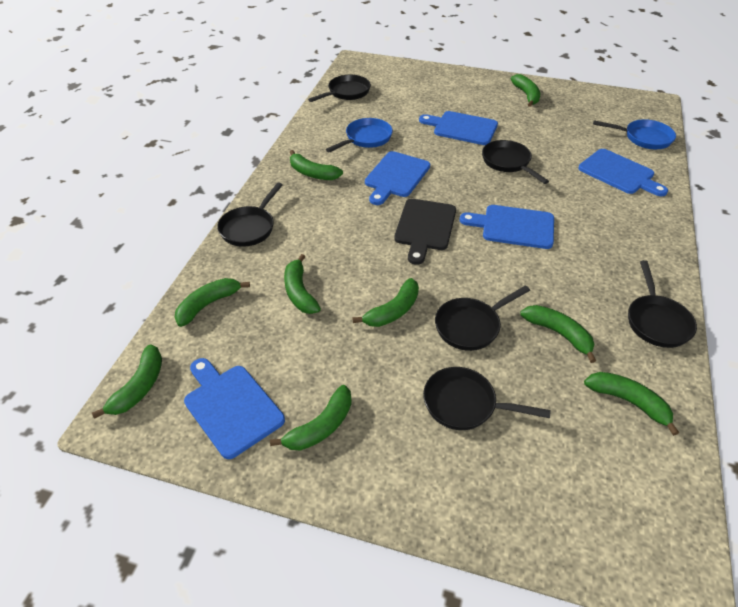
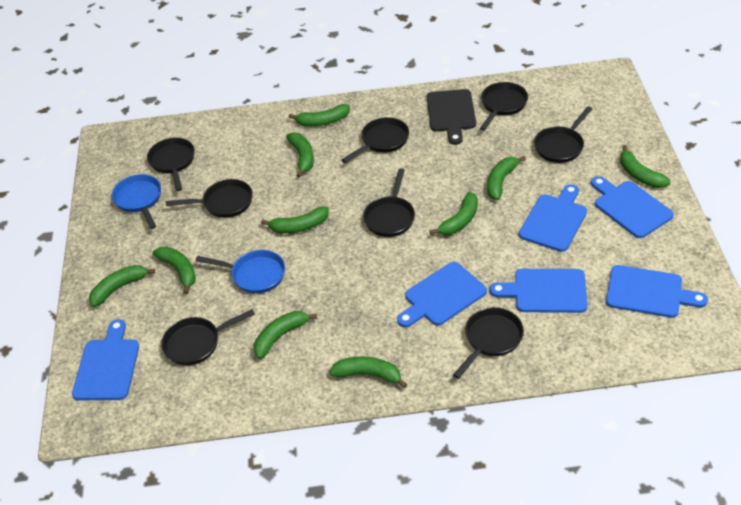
black pan: 6 -> 8
blue cutting board: 5 -> 6
green banana: 9 -> 10

